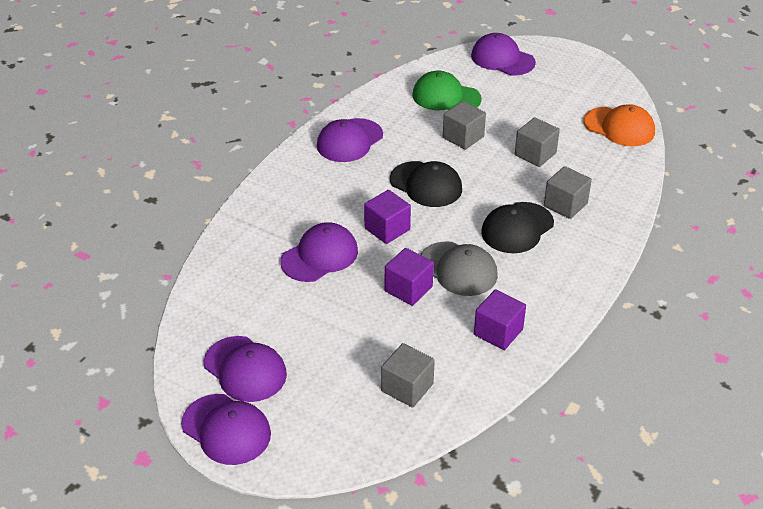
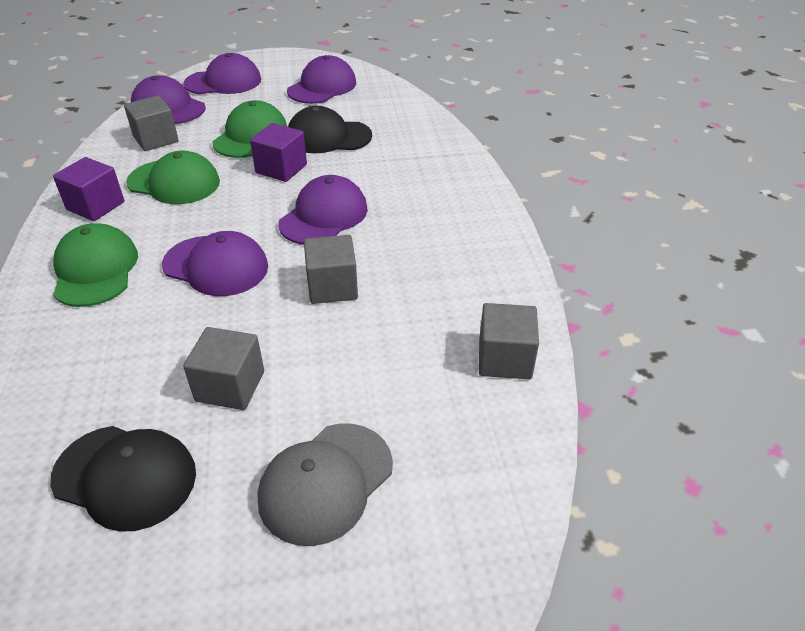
green cap: 1 -> 3
orange cap: 1 -> 0
purple cube: 3 -> 2

